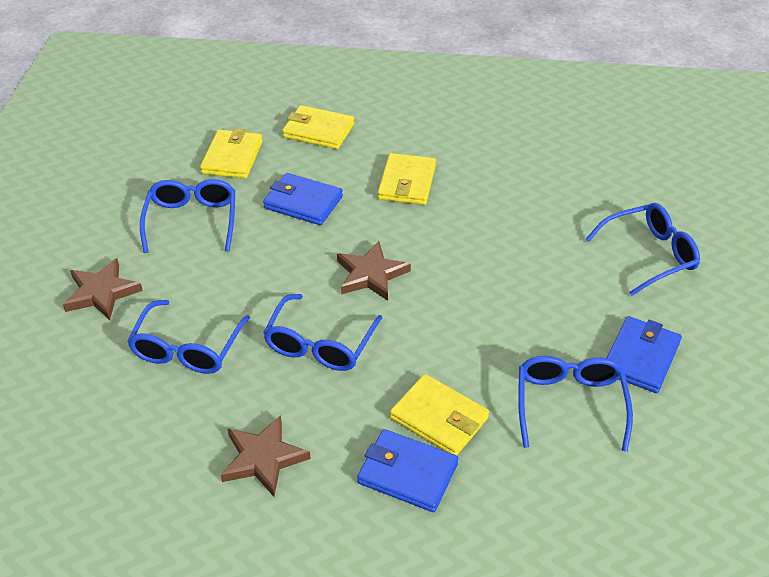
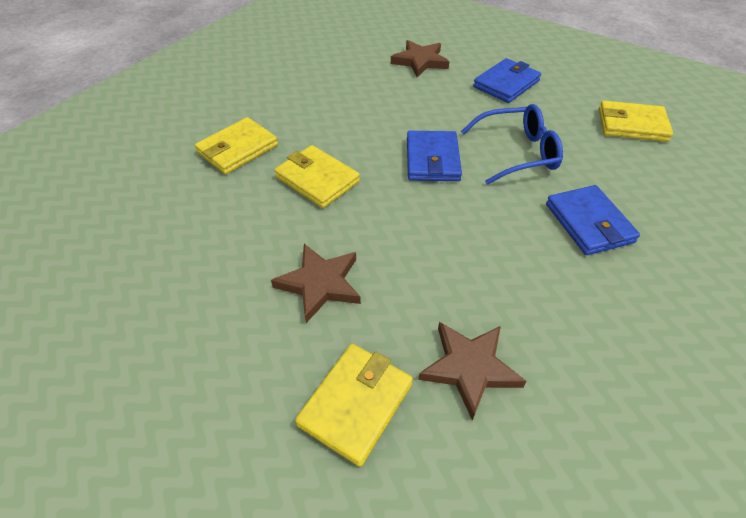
blue glasses: 5 -> 1

